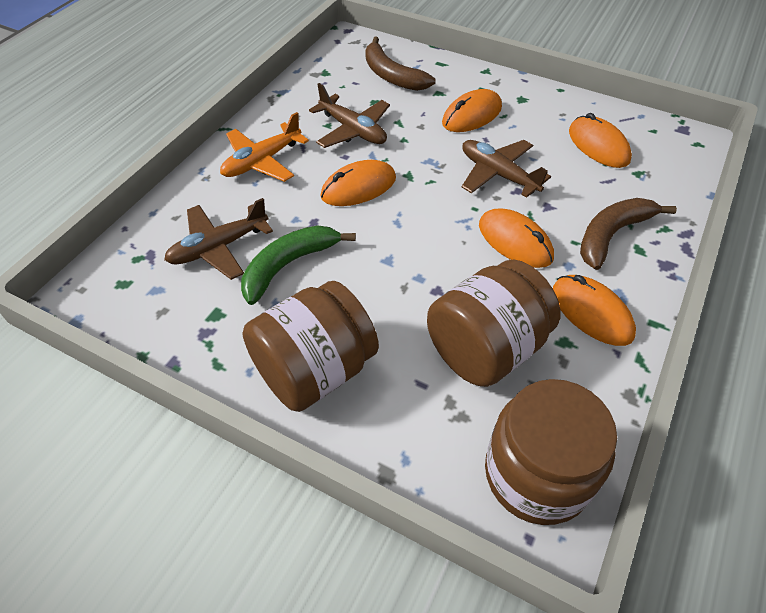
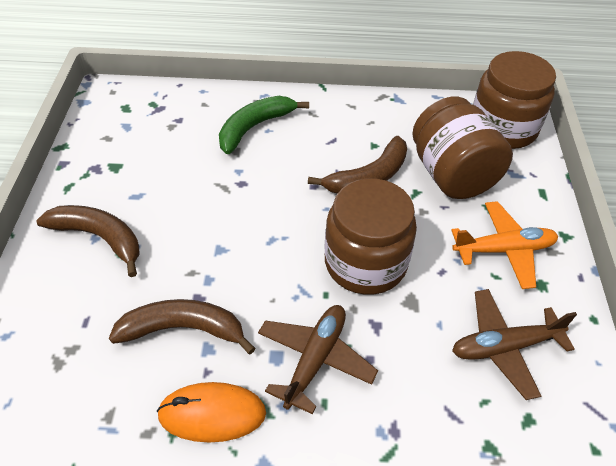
brown banana: 2 -> 3
brown plane: 3 -> 2
orange mouse: 5 -> 1

